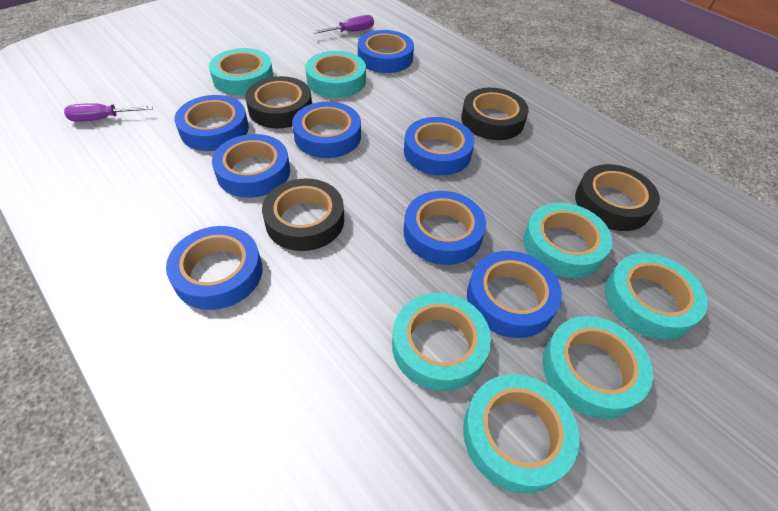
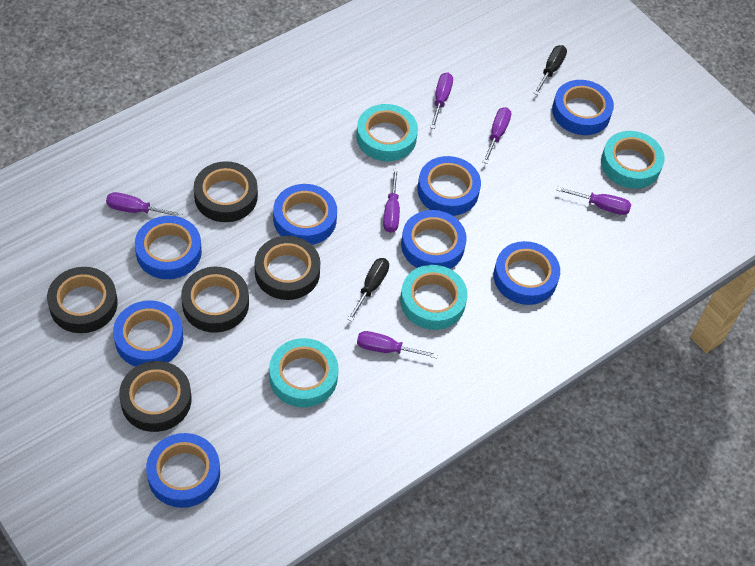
black screwdriver: 0 -> 2
black tape: 4 -> 5
purple screwdriver: 2 -> 6
turquoise tape: 7 -> 4

